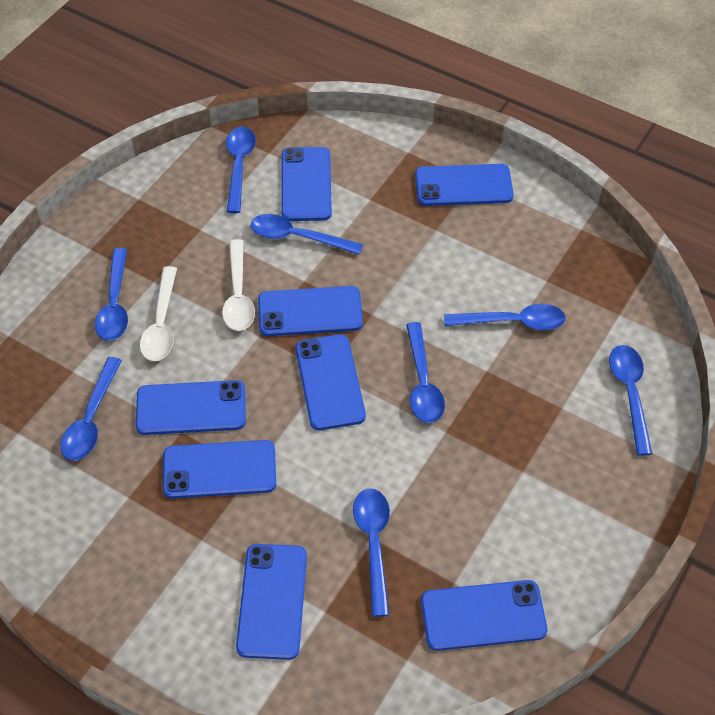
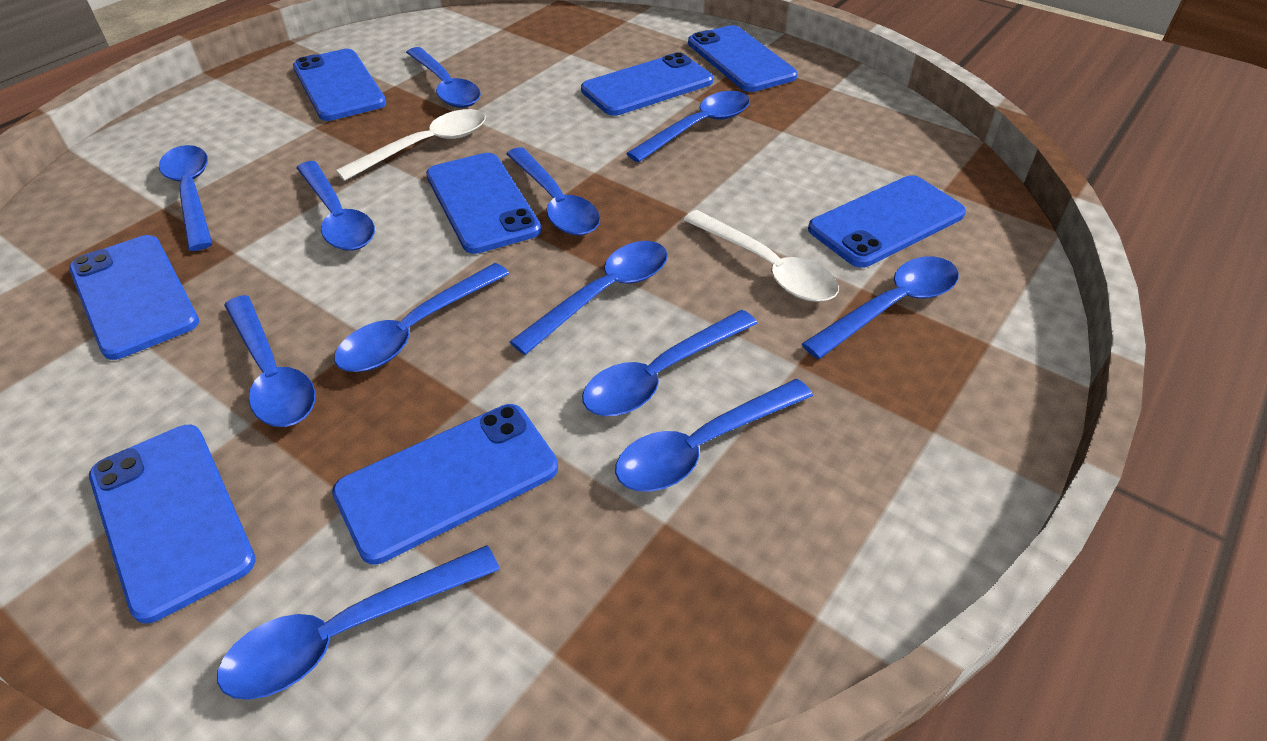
blue spoon: 8 -> 12

